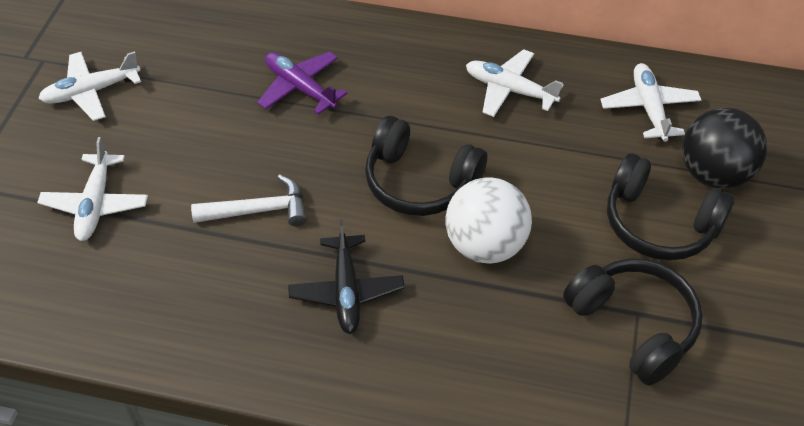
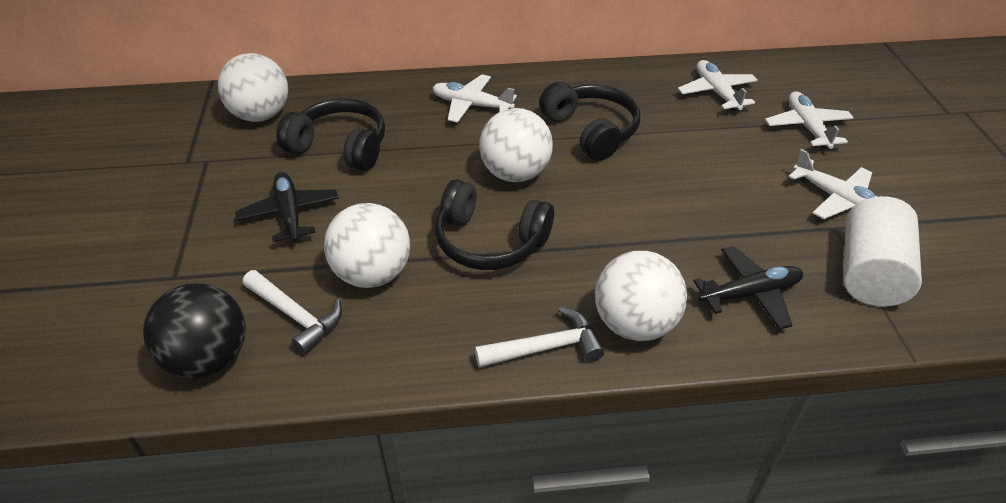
black plane: 1 -> 2
purple plane: 1 -> 0
white ball: 1 -> 4
white cylinder: 0 -> 1
white hammer: 1 -> 2

